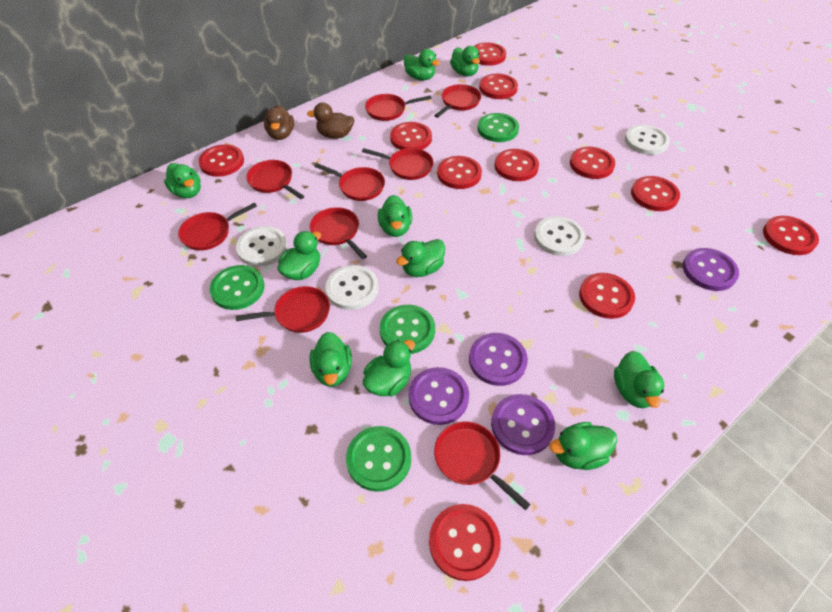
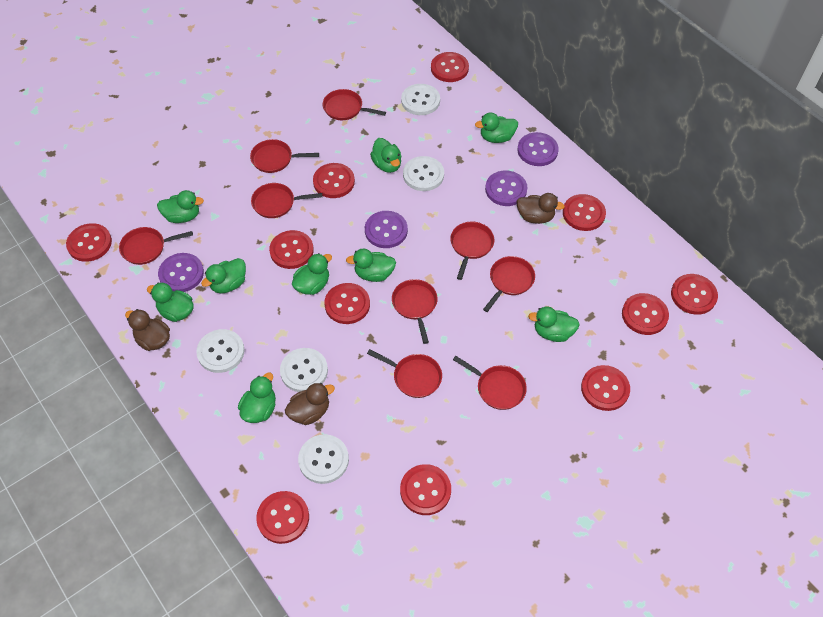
brown duck: 2 -> 3
green button: 4 -> 0
green duck: 10 -> 9
white button: 4 -> 5

